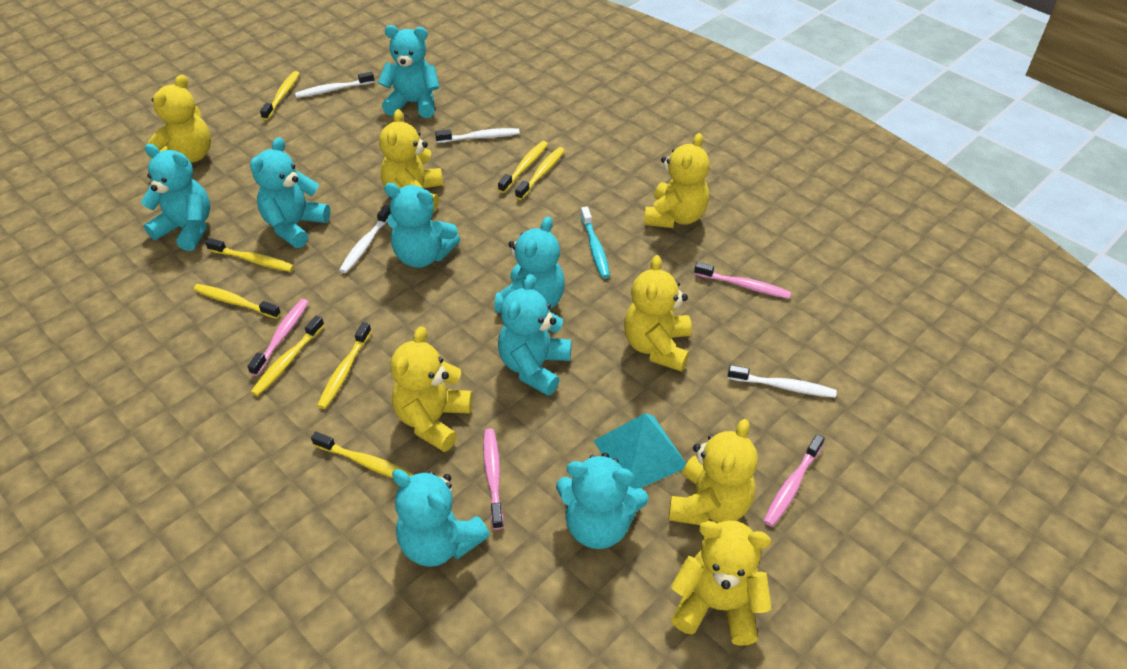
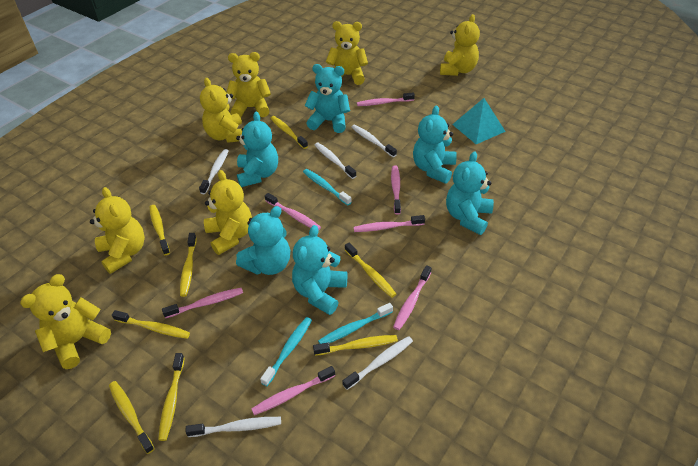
pink toothbrush: 4 -> 7
turquoise teddy bear: 8 -> 6
turquoise toothbrush: 1 -> 3
white toothbrush: 4 -> 5

